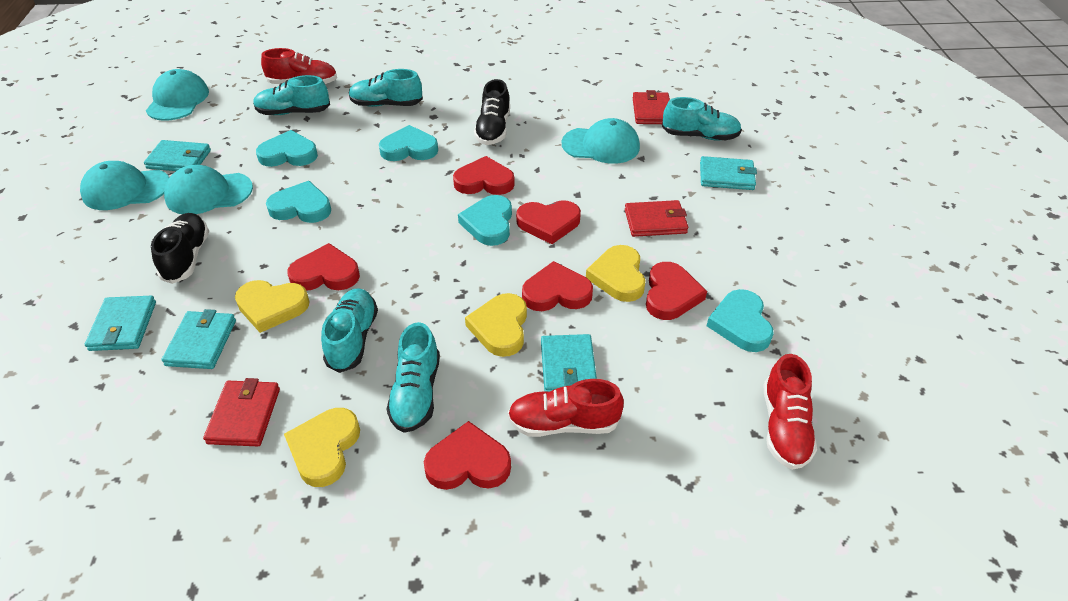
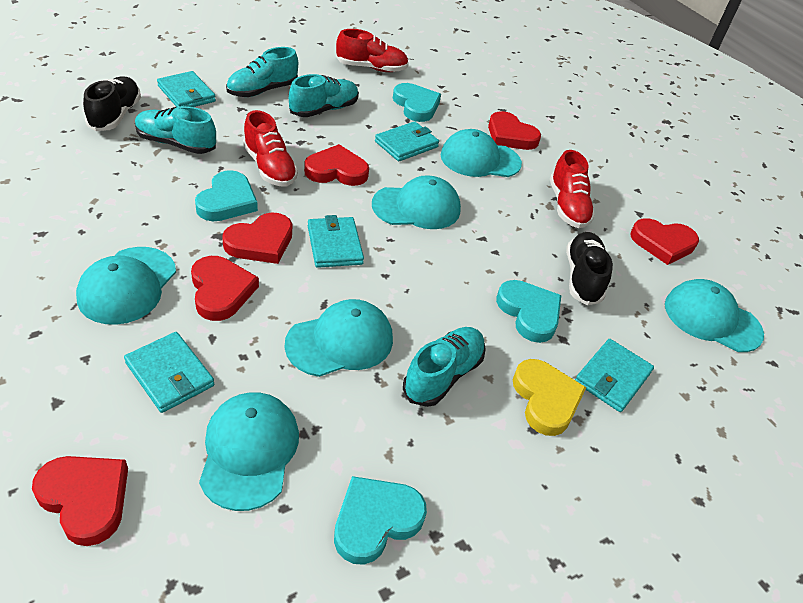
red wallet: 3 -> 0
turquoise cap: 4 -> 6
turquoise heart: 5 -> 4
turquoise shoe: 5 -> 4
yellow heart: 4 -> 1

